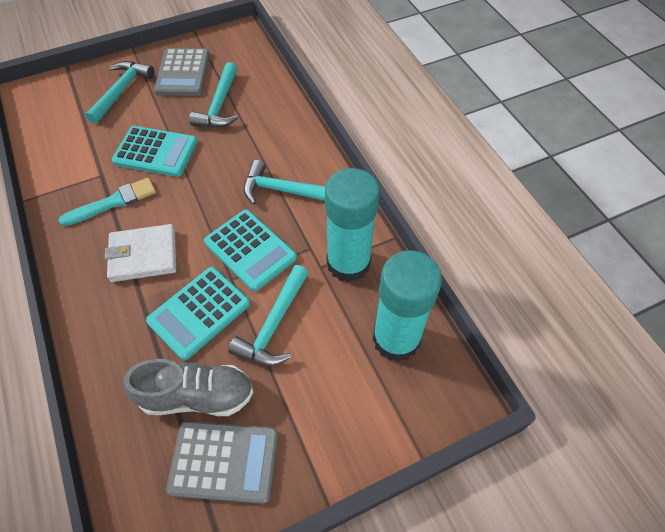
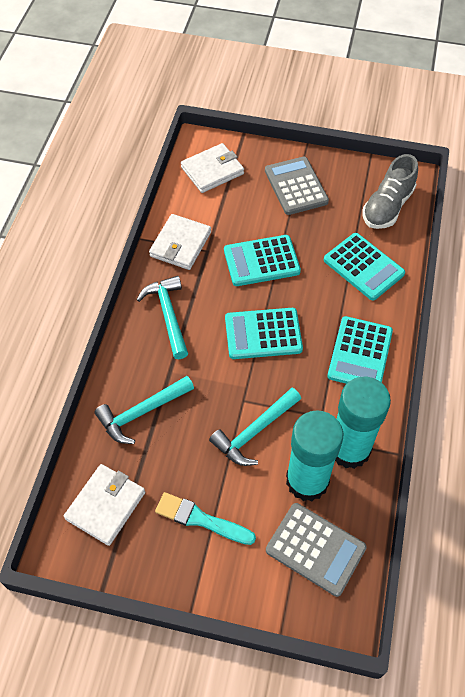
turquoise calculator: 3 -> 4
turquoise hammer: 4 -> 3
white wallet: 1 -> 3

